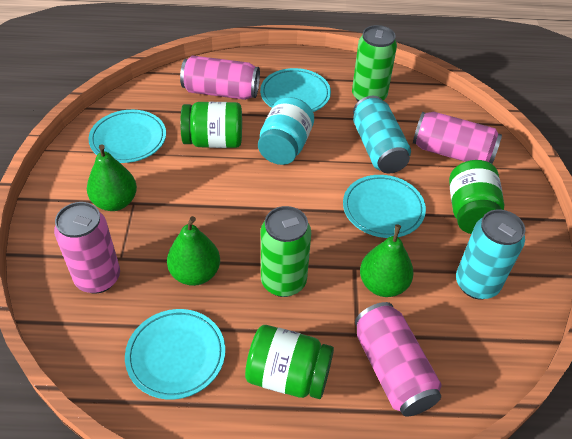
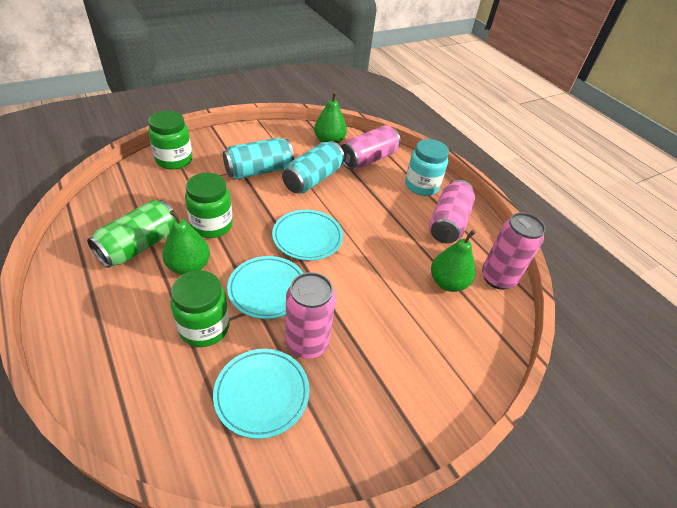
green can: 2 -> 1
turquoise plate: 4 -> 3

